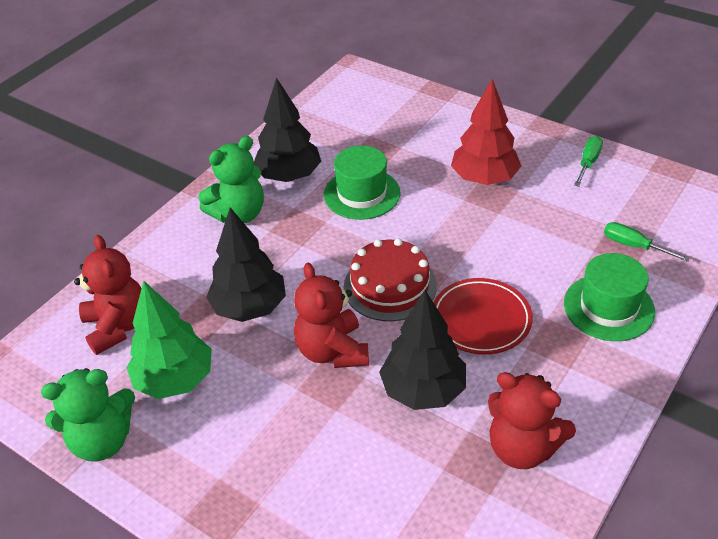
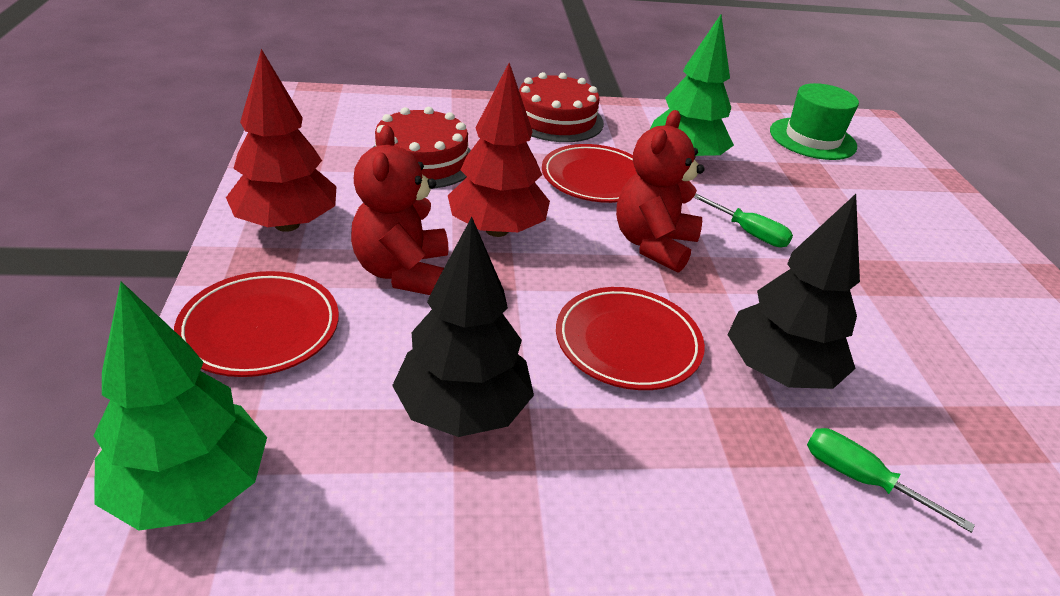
black tree: 3 -> 2
green hat: 2 -> 1
green teddy bear: 2 -> 0
green tree: 1 -> 2
red cake: 1 -> 2
red plate: 1 -> 3
red teddy bear: 3 -> 2
red tree: 1 -> 2

